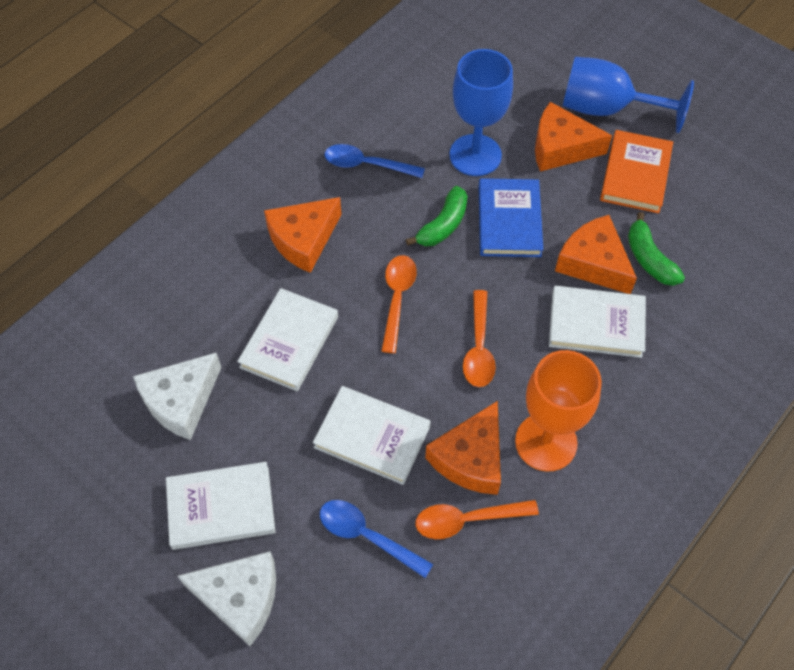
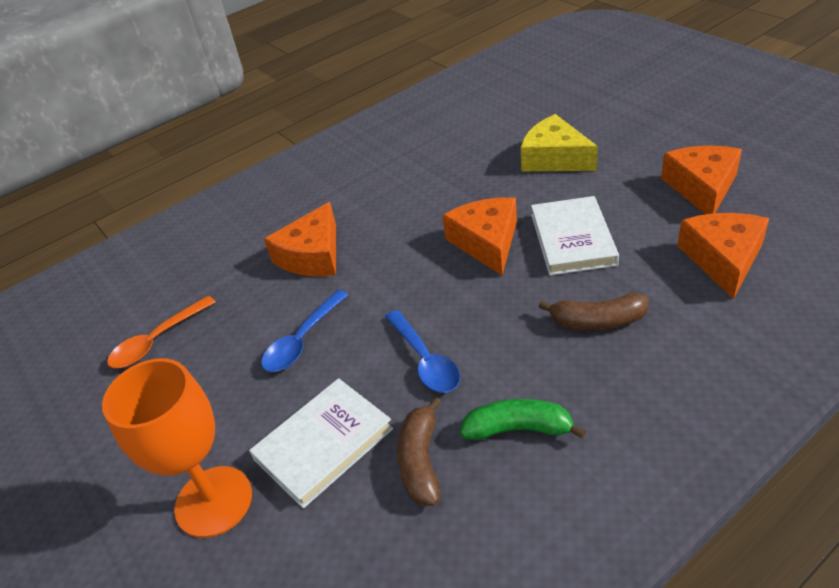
blue book: 1 -> 0
blue goblet: 2 -> 0
brown banana: 0 -> 2
green banana: 2 -> 1
orange book: 1 -> 0
orange spoon: 3 -> 1
white book: 4 -> 2
white cheese: 2 -> 0
yellow cheese: 0 -> 1

